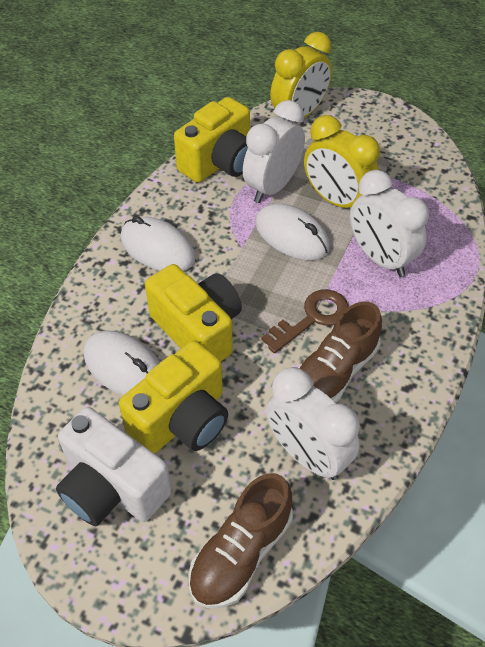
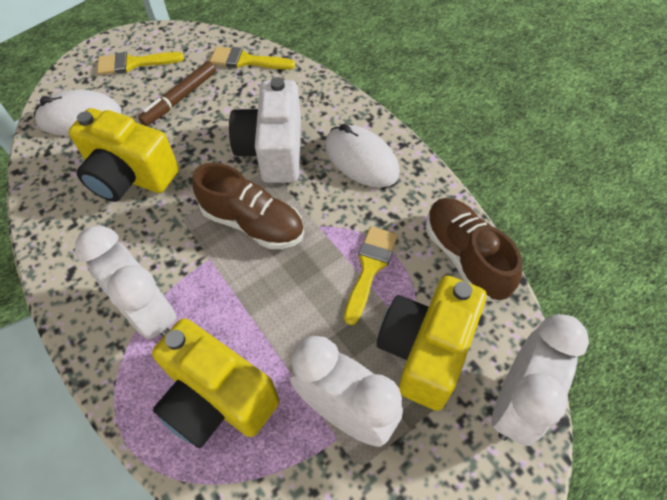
brown key: 1 -> 0
brown marker: 0 -> 1
white mouse: 3 -> 2
yellow brush: 0 -> 3
yellow clock: 2 -> 0

